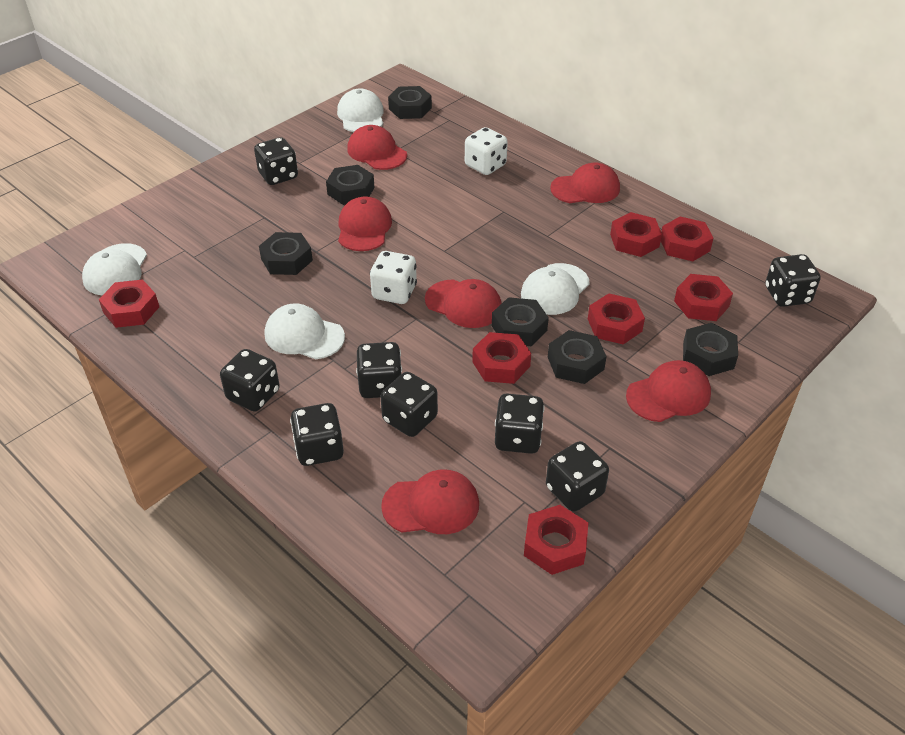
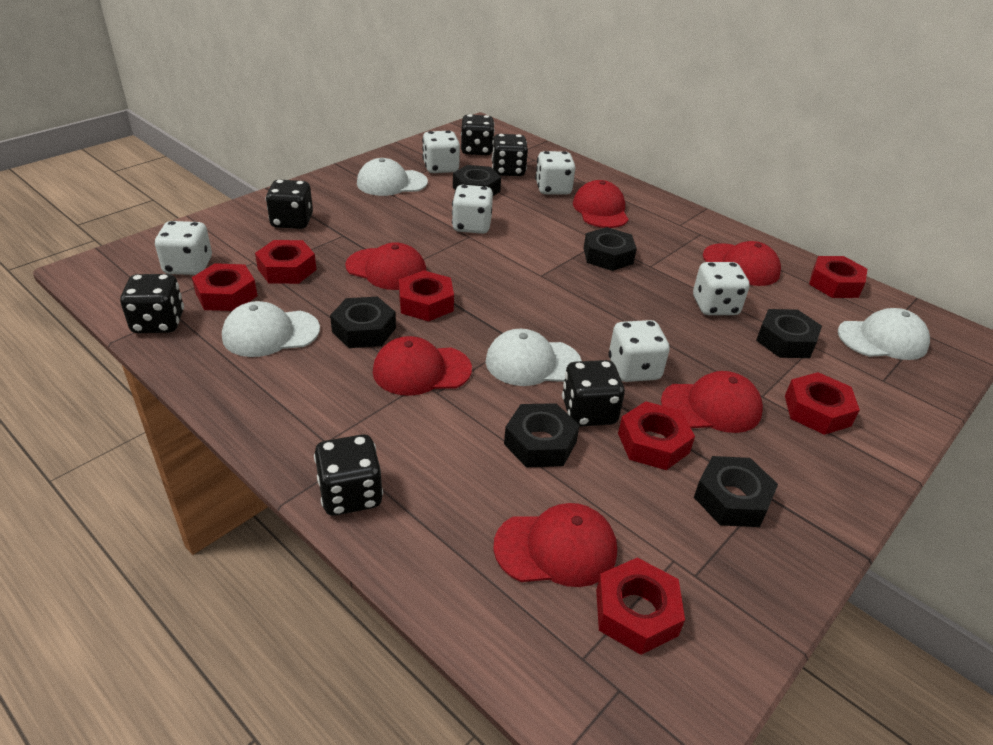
black dice: 8 -> 6
white dice: 2 -> 6

